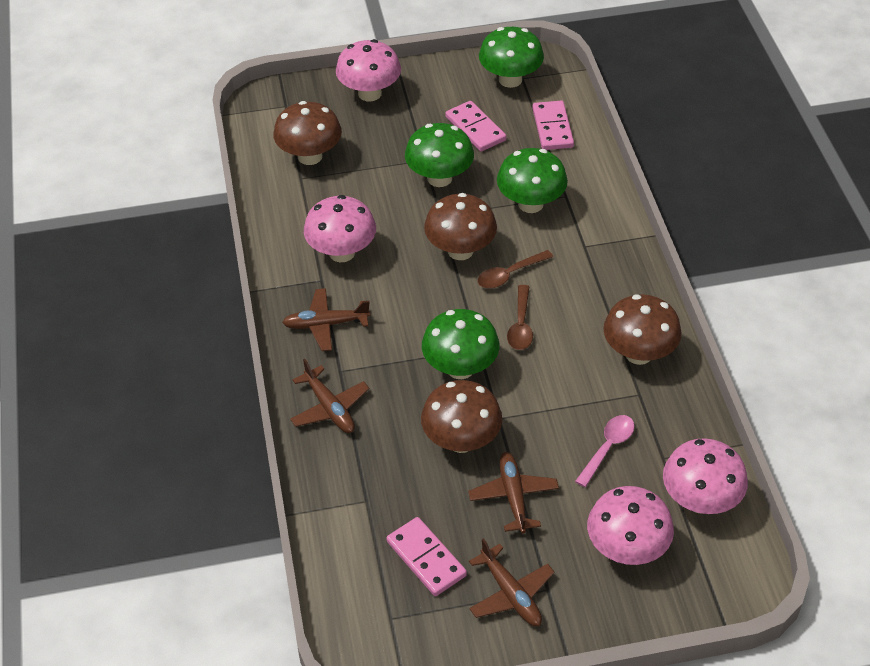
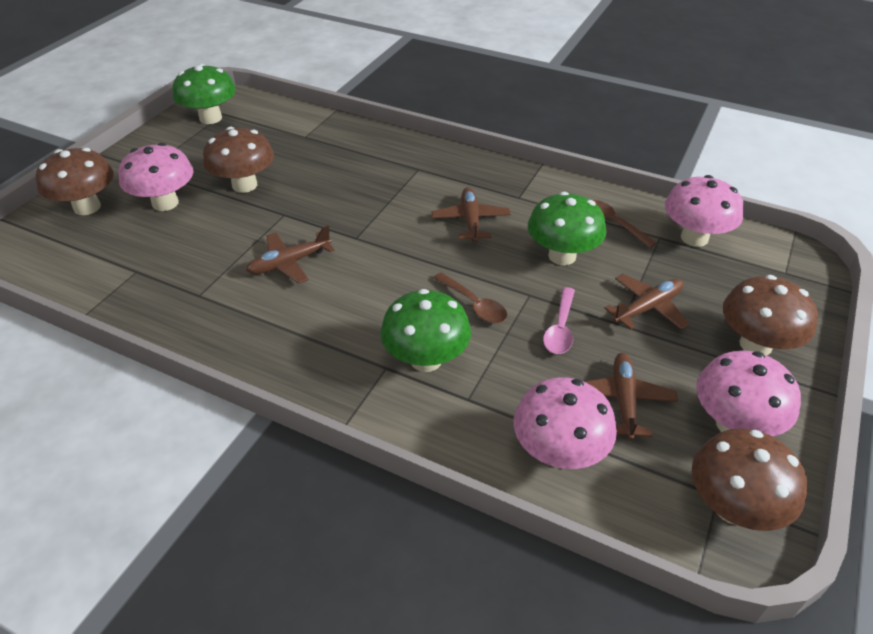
green mushroom: 4 -> 3
pink domino: 3 -> 0

